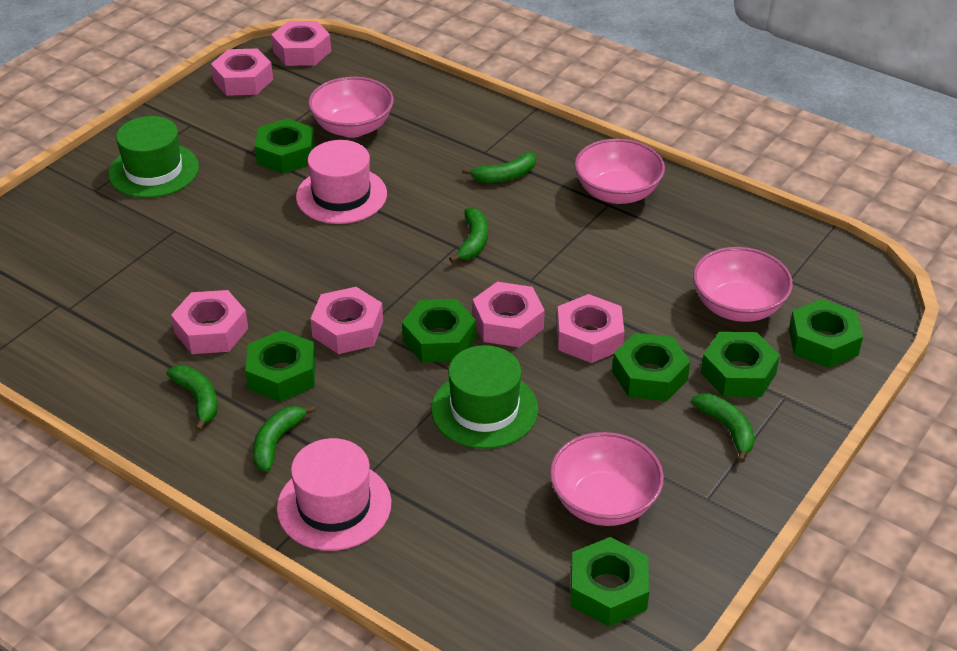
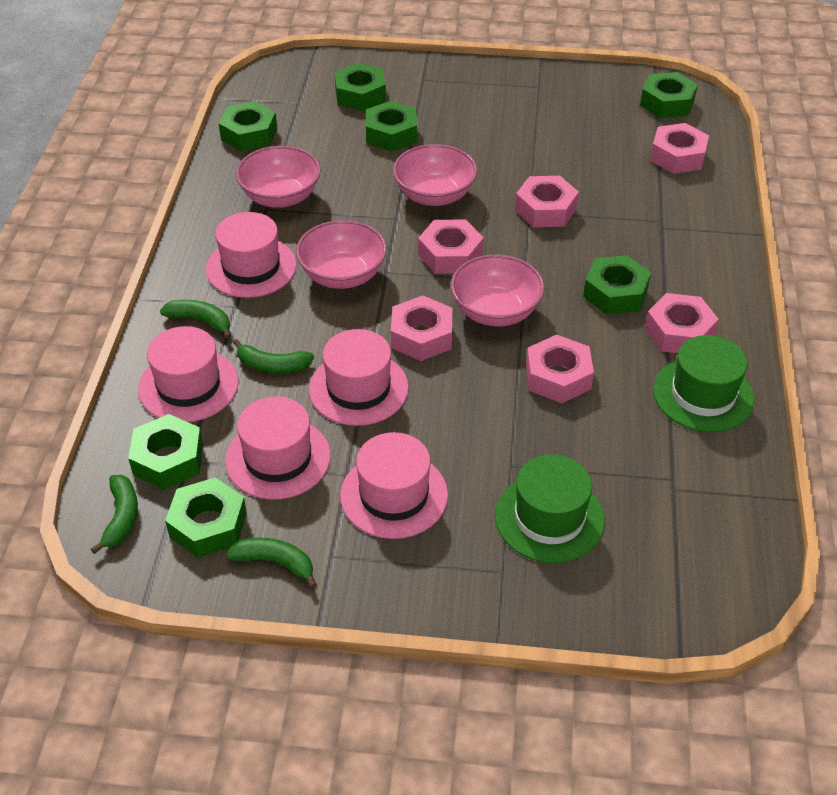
green banana: 5 -> 4
pink hat: 2 -> 5

